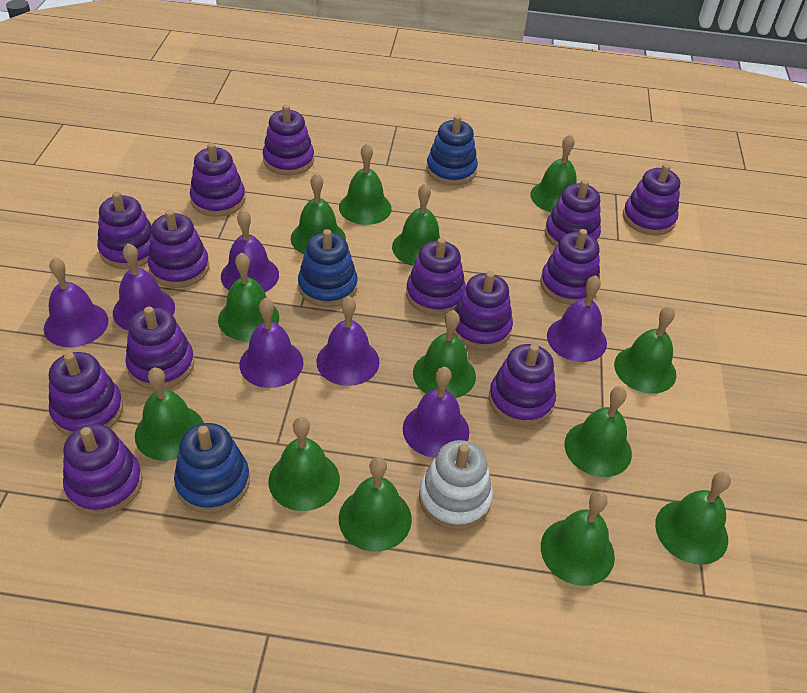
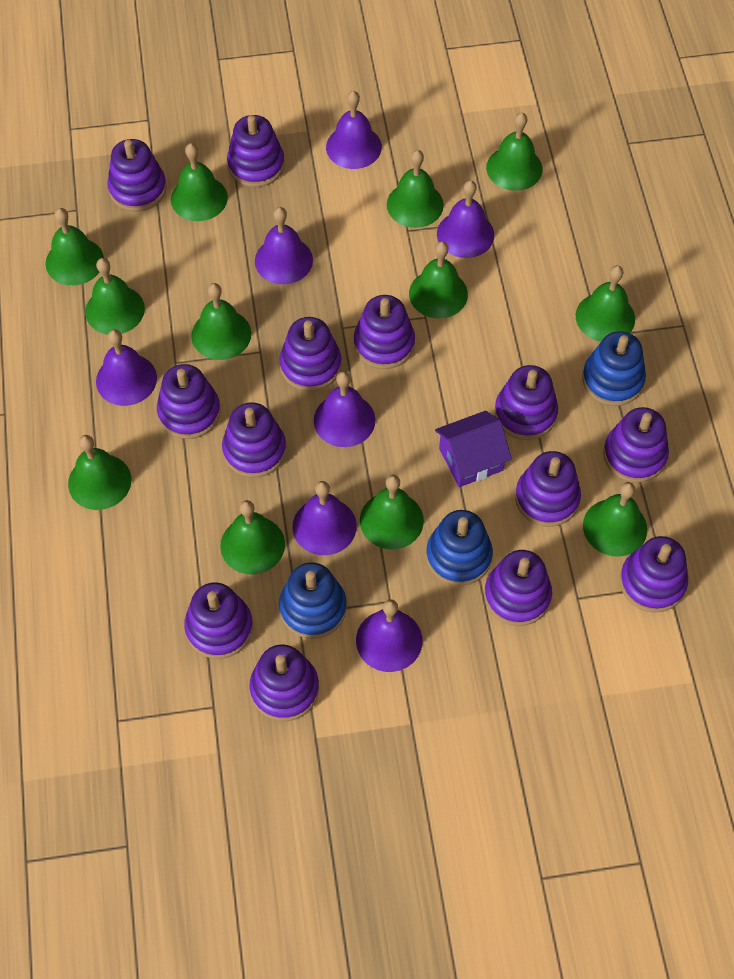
green bell: 13 -> 12
purple house: 0 -> 1
white stacking toy: 1 -> 0

